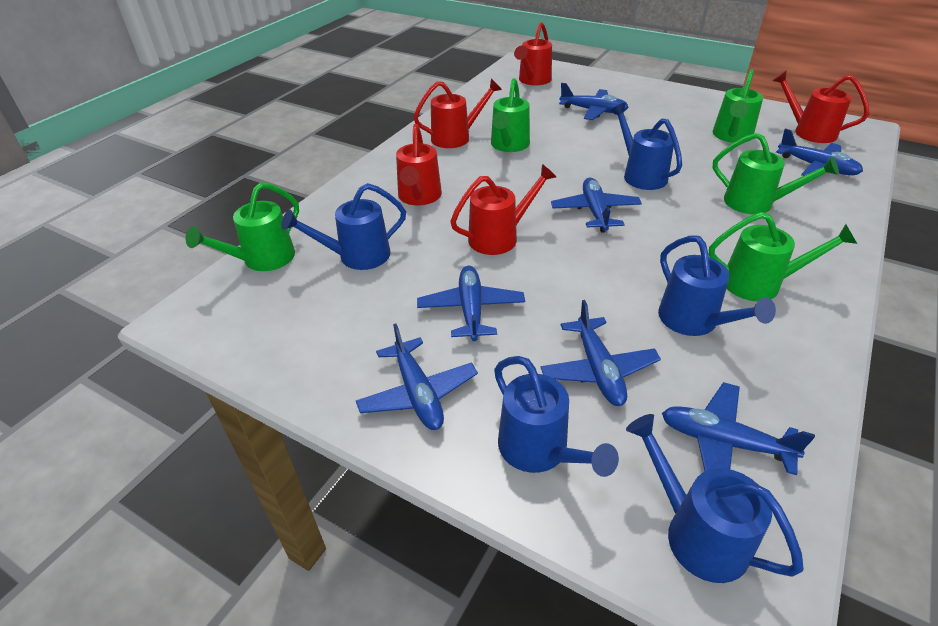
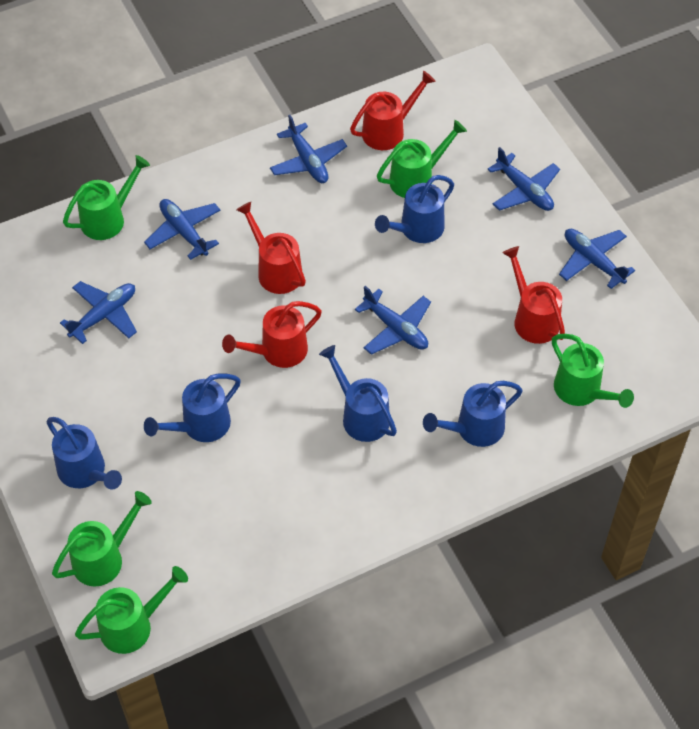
blue plane: 7 -> 6
red watering can: 5 -> 4

